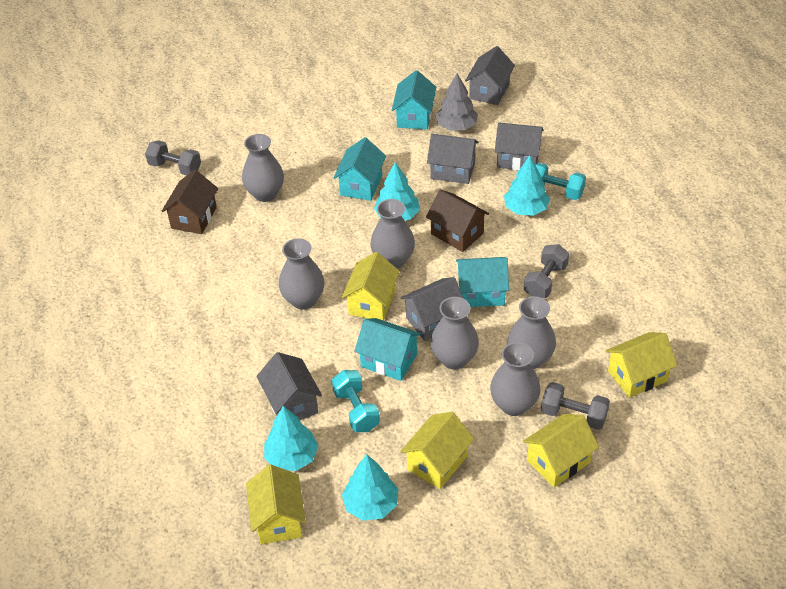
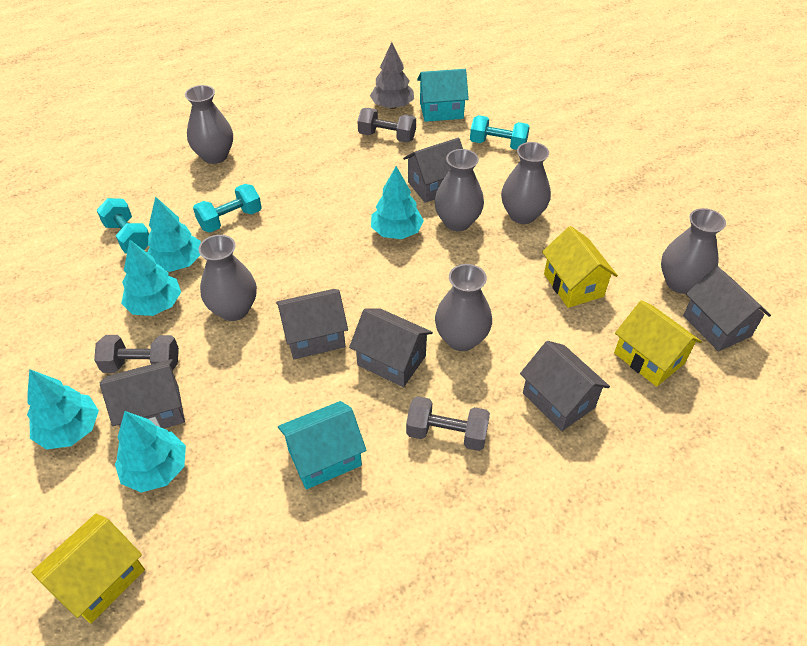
brown house: 2 -> 0
grey house: 5 -> 6
turquoise dumbbell: 2 -> 3
turquoise house: 4 -> 2
turquoise tree: 4 -> 5
yellow house: 5 -> 3

